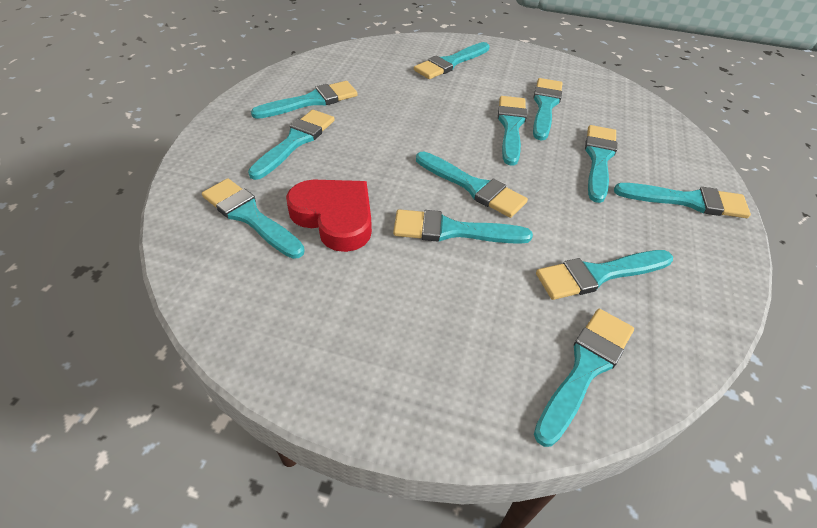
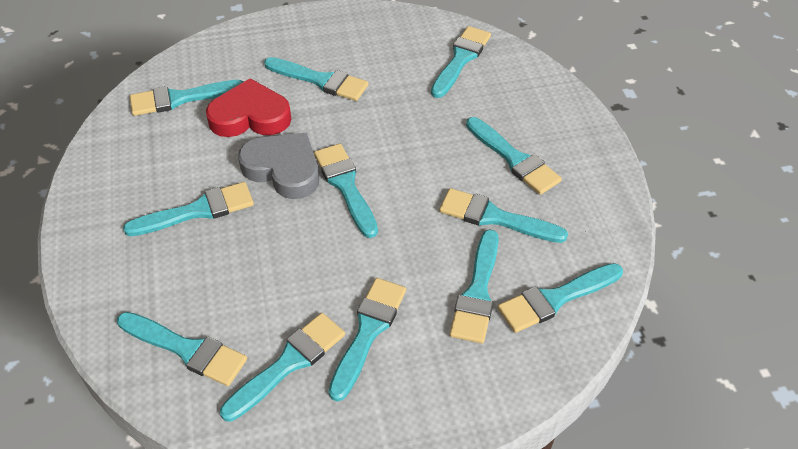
grey heart: 0 -> 1

